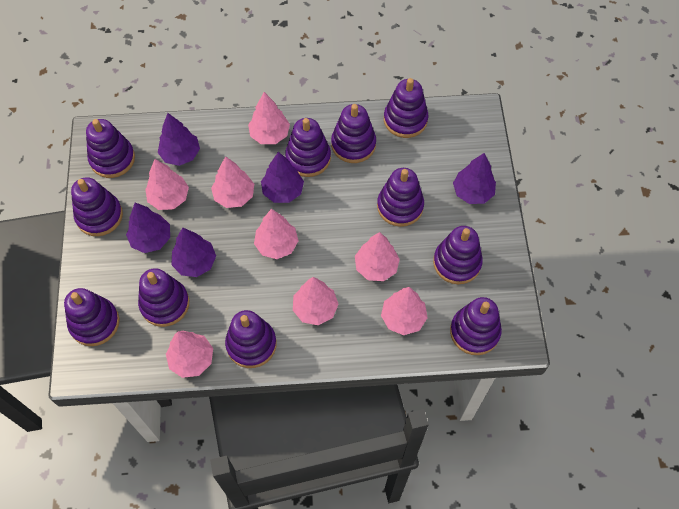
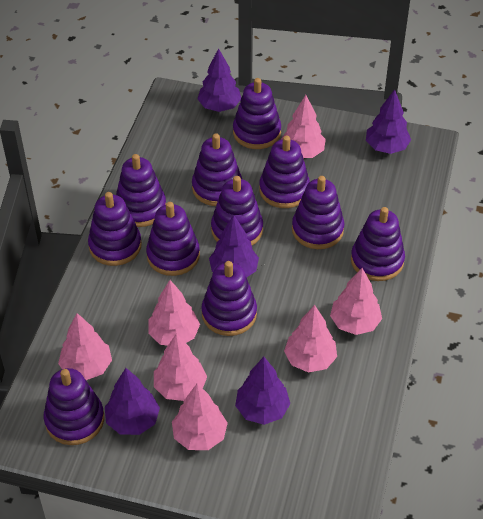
pink tree: 8 -> 7

